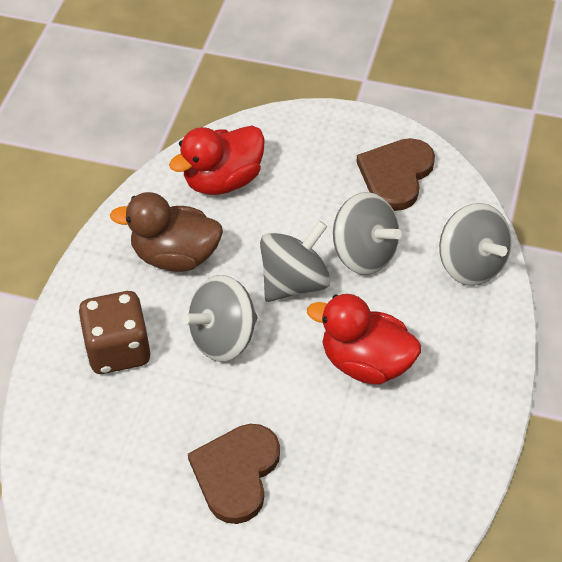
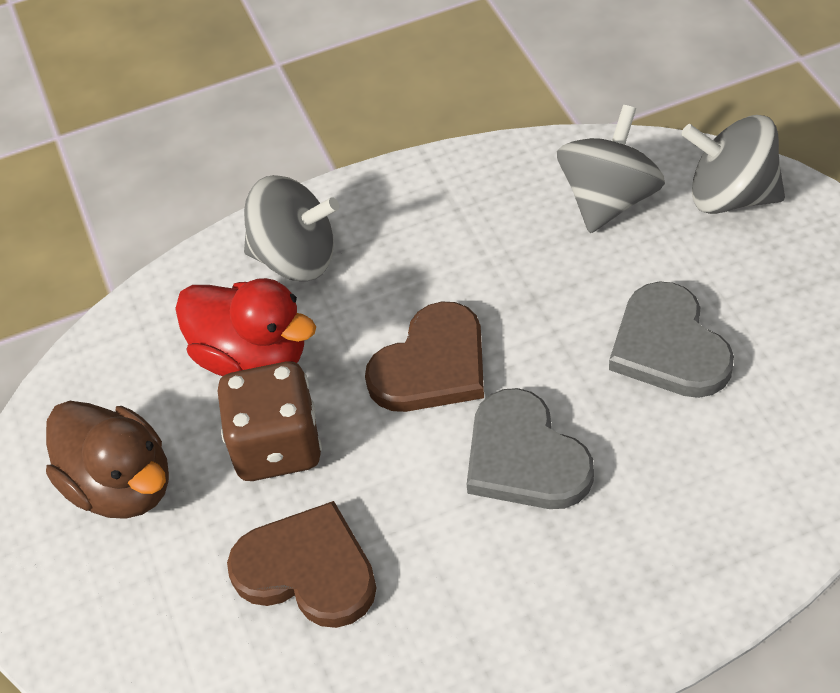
grey heart: 0 -> 2
grey spinning top: 4 -> 3
red duck: 2 -> 1

